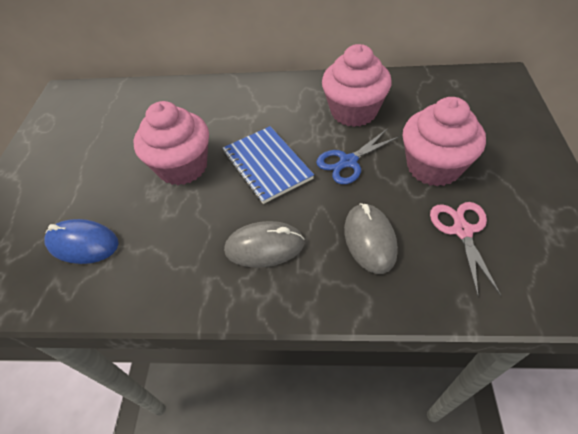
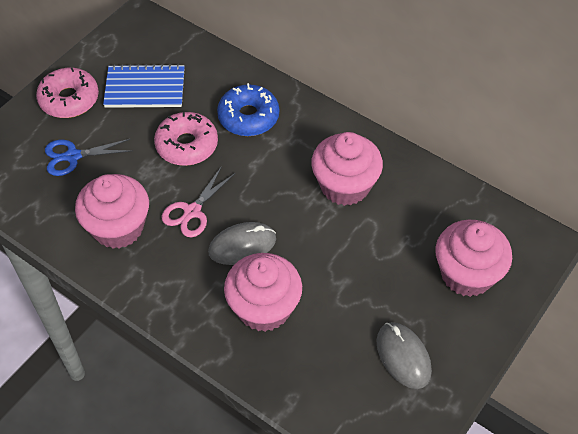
blue donut: 0 -> 1
blue mouse: 1 -> 0
pink cupcake: 3 -> 4
pink donut: 0 -> 2

